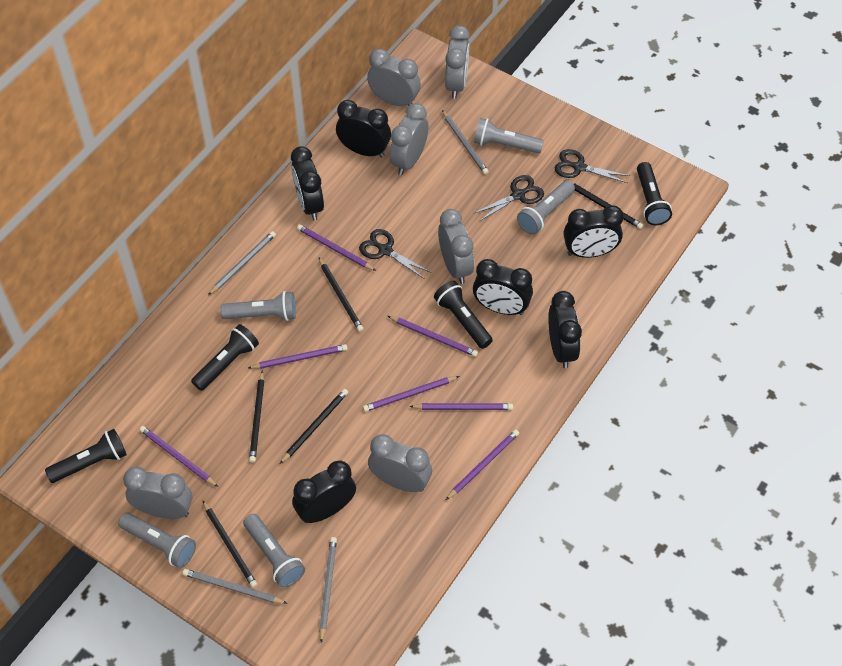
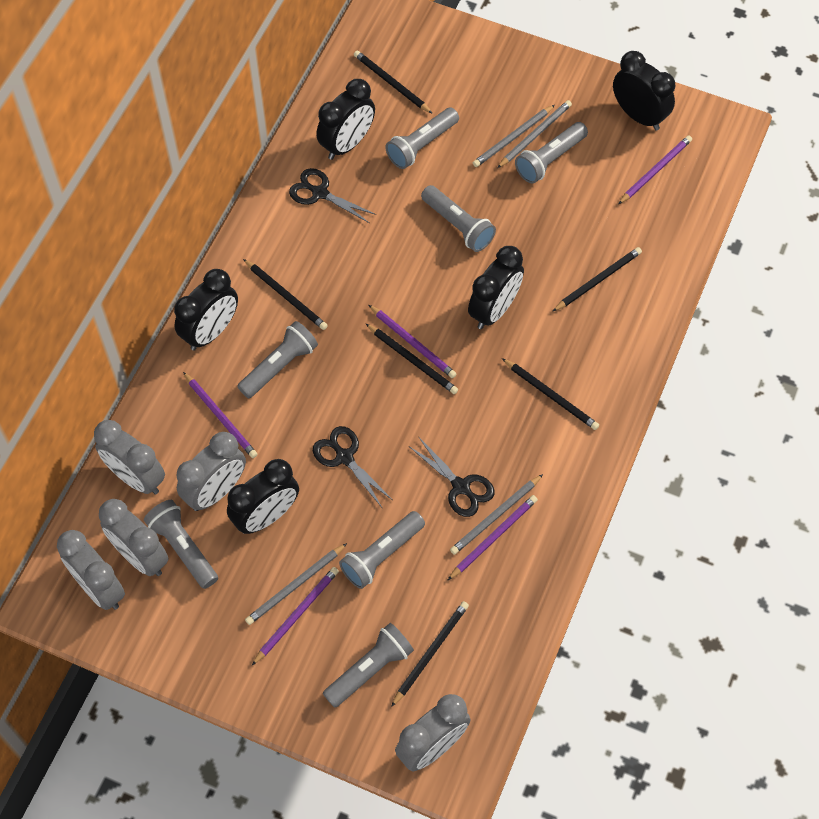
black clock: 6 -> 5
black flashlight: 4 -> 0
black pencil: 5 -> 6
grey clock: 6 -> 5
grey flashlight: 5 -> 7
purple pencil: 7 -> 5

